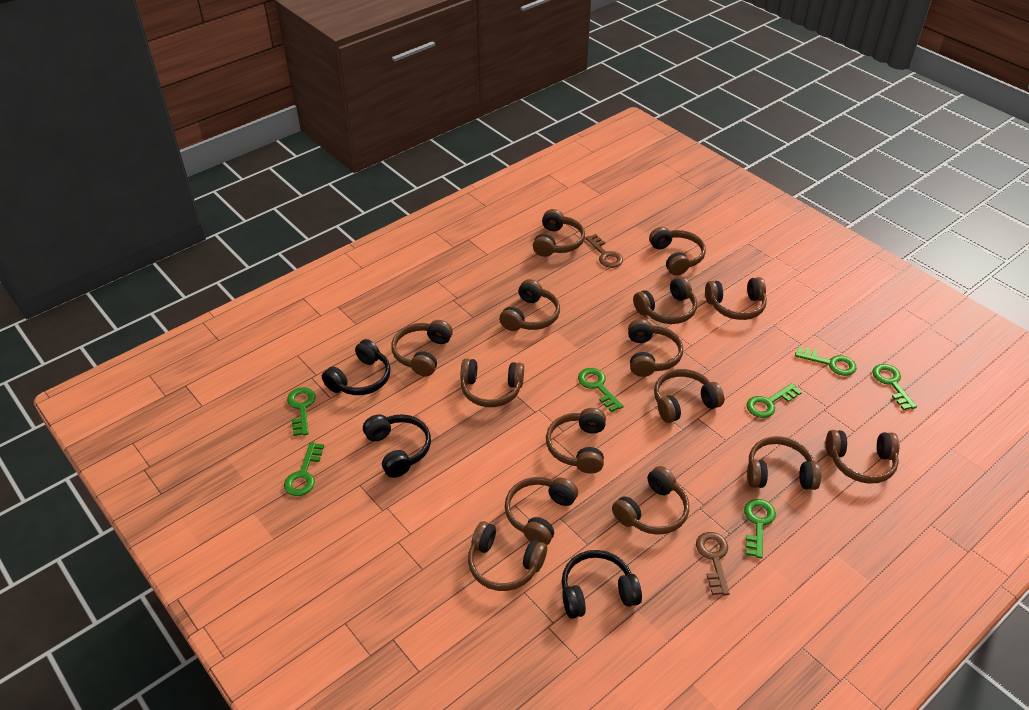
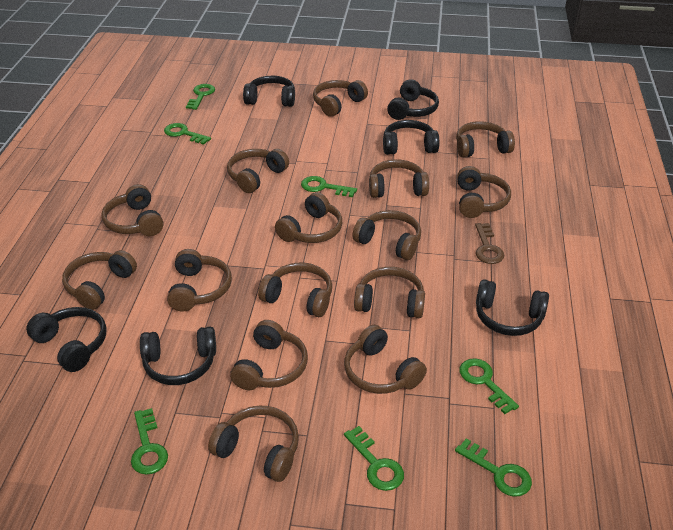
black headphones: 3 -> 6
brown key: 2 -> 1

